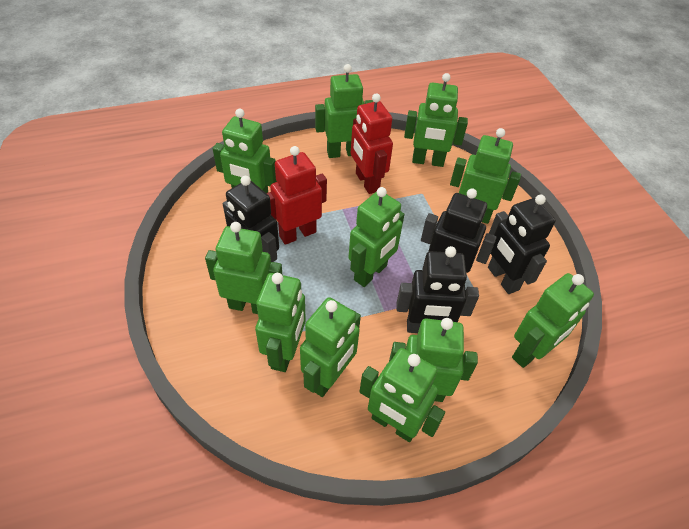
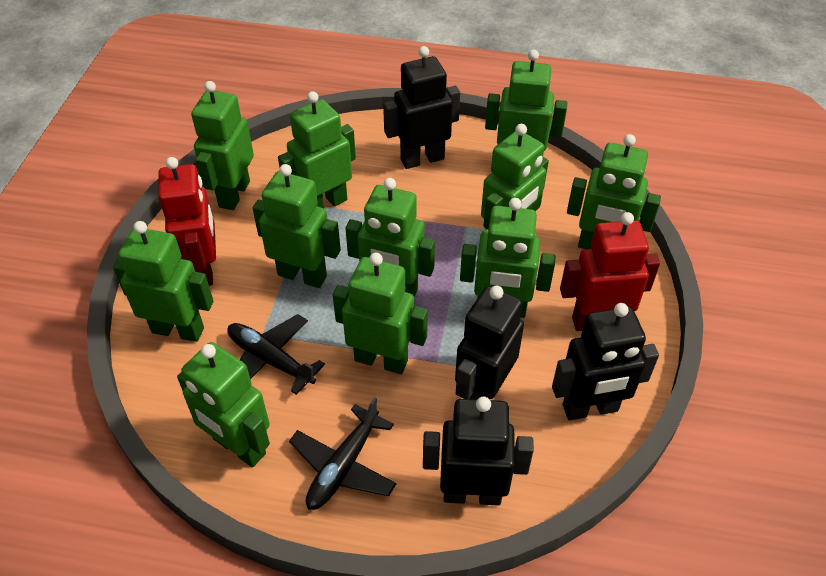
black plane: 0 -> 2

